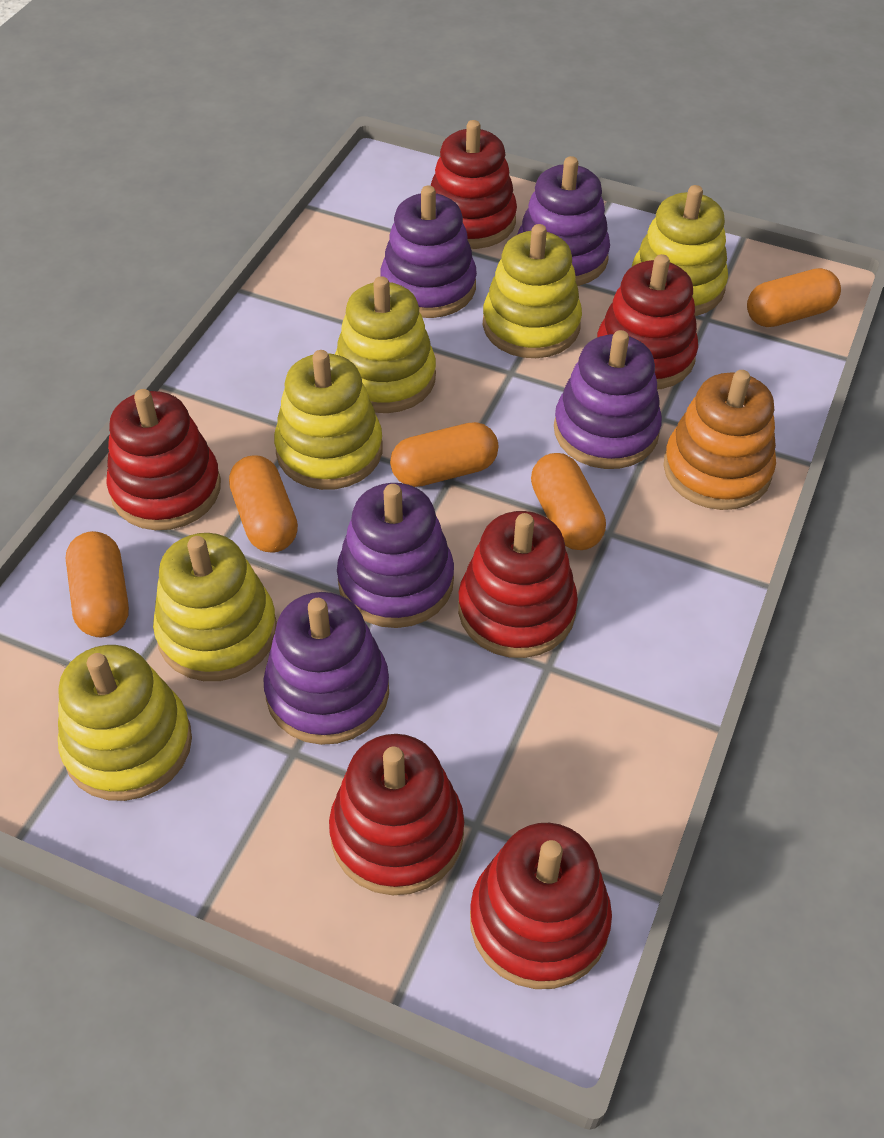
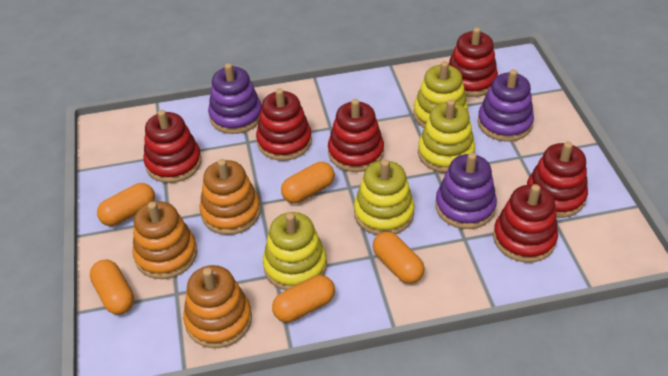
orange stacking toy: 1 -> 3
purple stacking toy: 5 -> 3
yellow stacking toy: 6 -> 4

